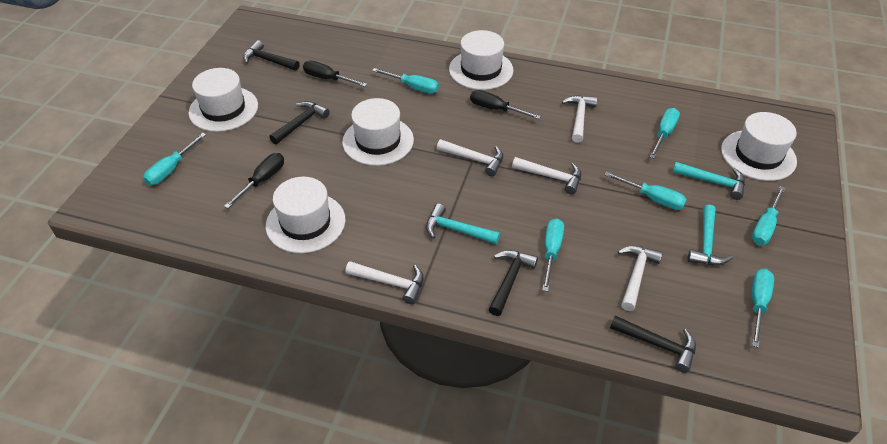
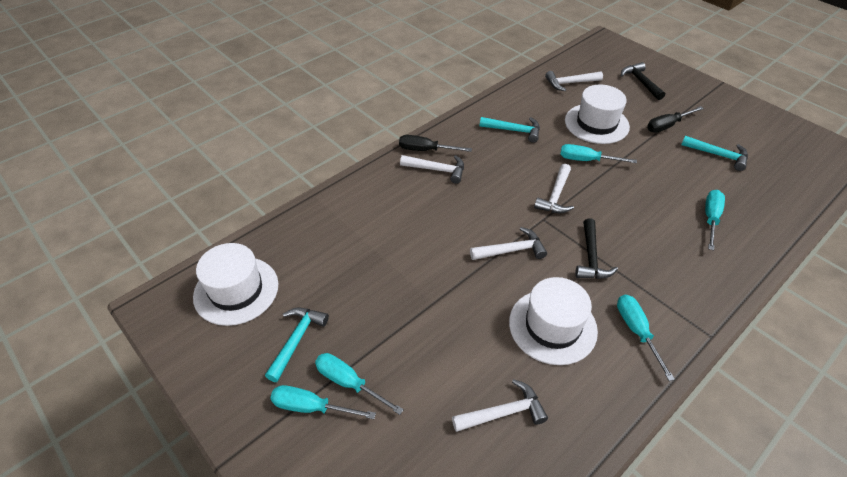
black hammer: 4 -> 2
black screwdriver: 3 -> 2
turquoise screwdriver: 7 -> 5
white hat: 5 -> 3

